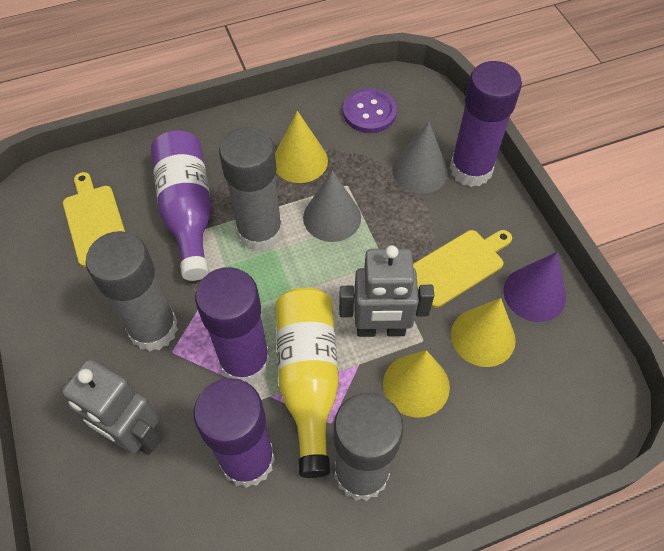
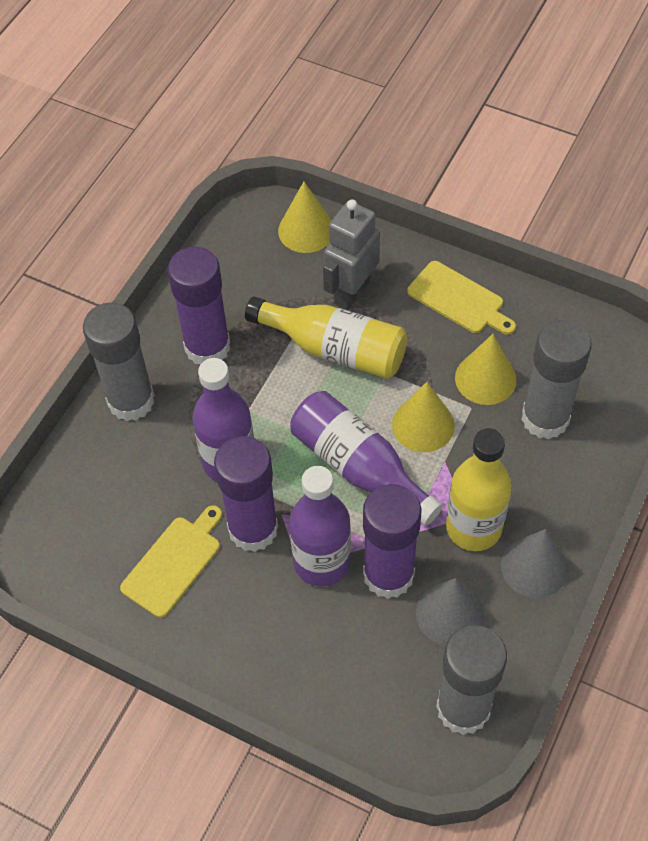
grey robot: 2 -> 1
purple bottle: 1 -> 3
purple button: 1 -> 0
purple cone: 1 -> 0
yellow bottle: 1 -> 2

